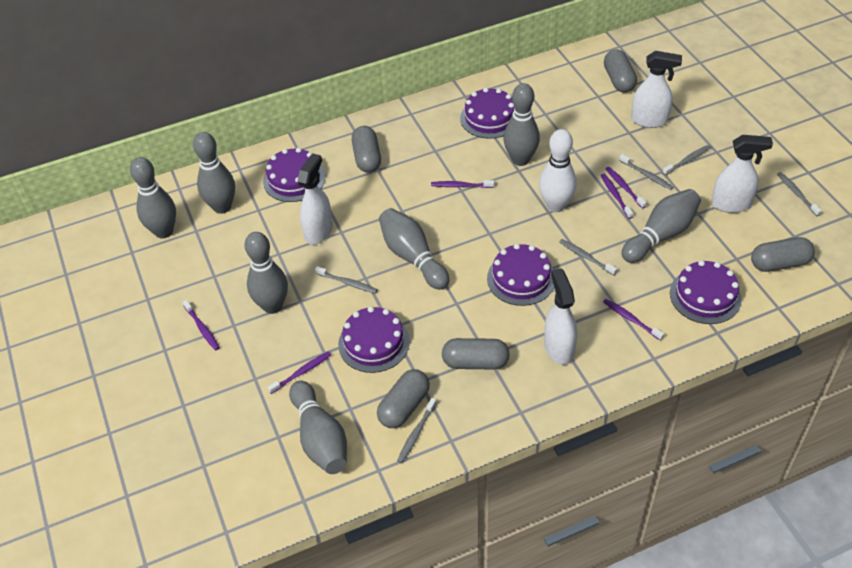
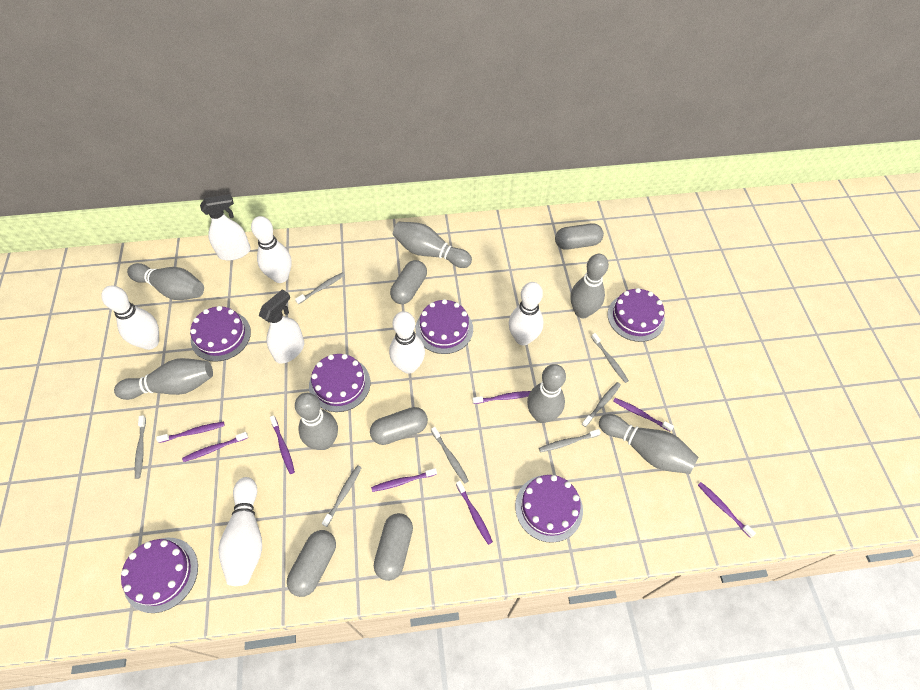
grey toothbrush: 6 -> 7
purple cake: 5 -> 6
purple toothbrush: 6 -> 8
white bowling pin: 1 -> 5
white spray bottle: 4 -> 2

